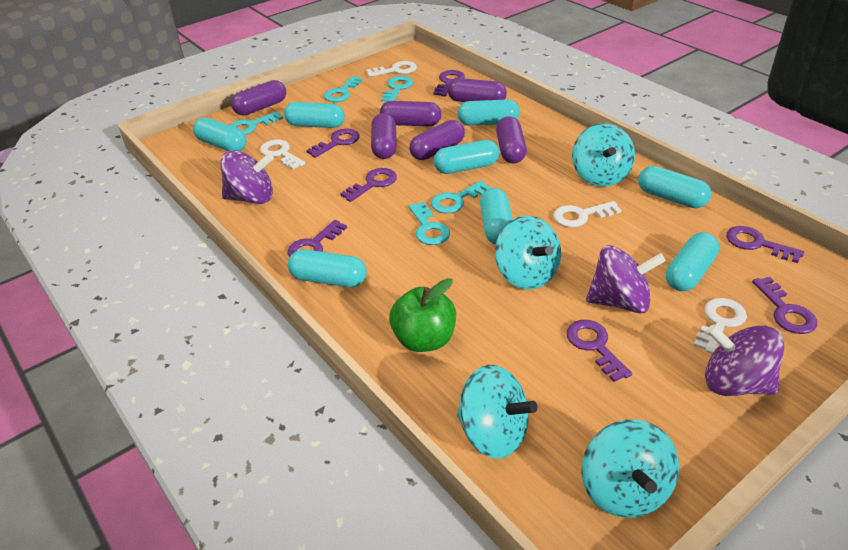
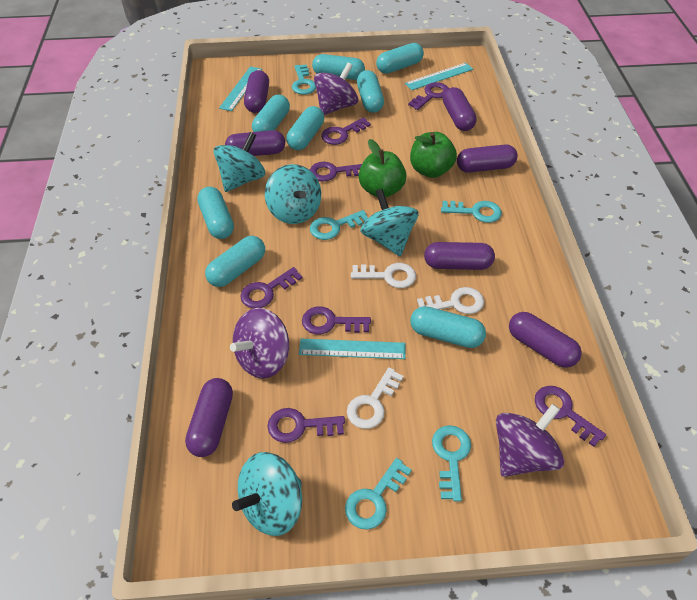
green apple: 1 -> 2
purple capsule: 6 -> 7
turquoise ruler: 0 -> 3
white key: 4 -> 3

